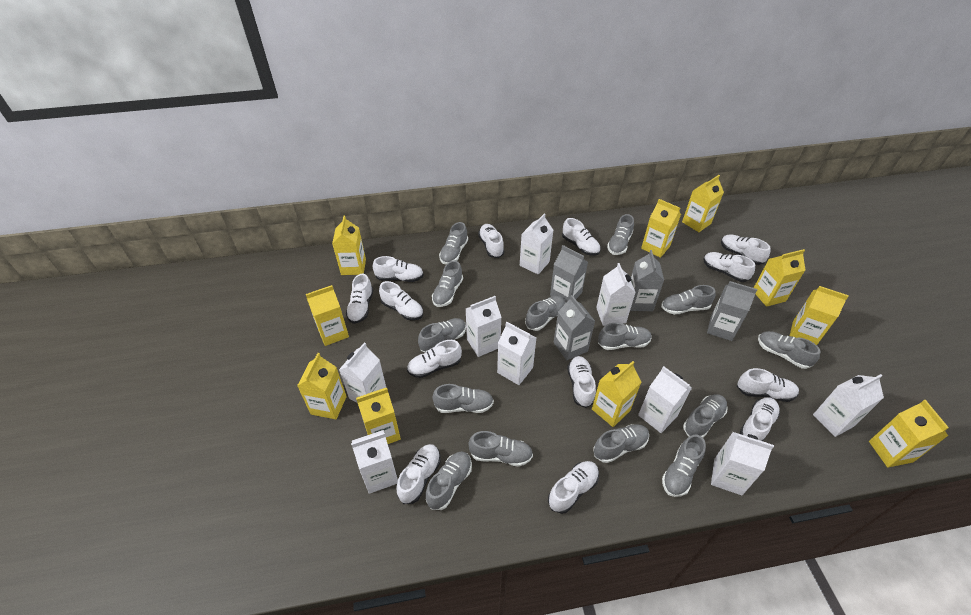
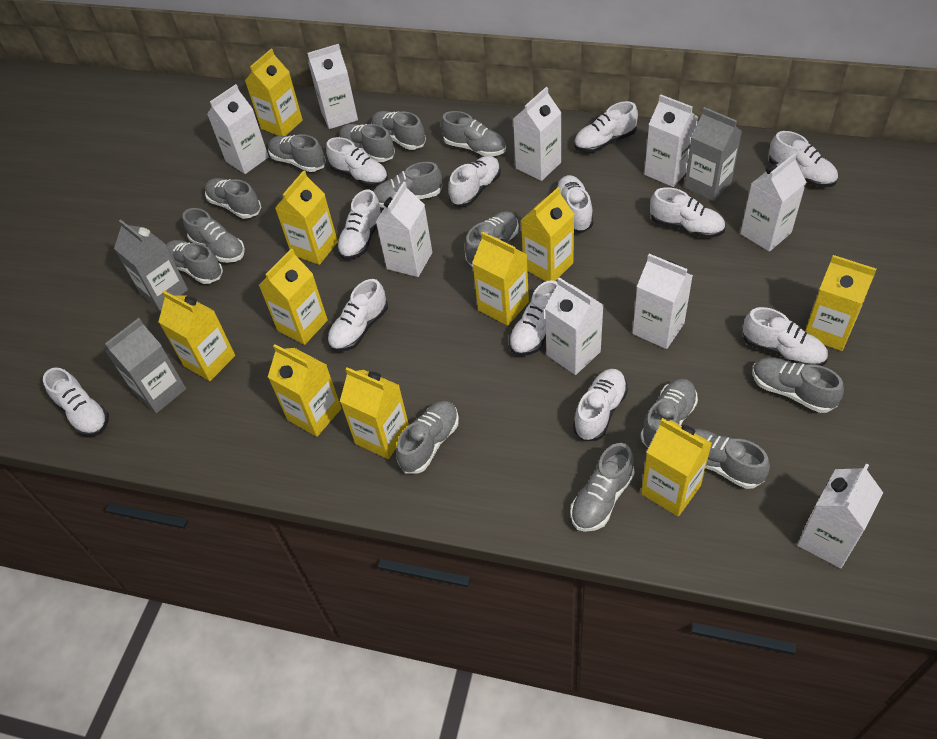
grey carton: 4 -> 3
white shoe: 13 -> 12

